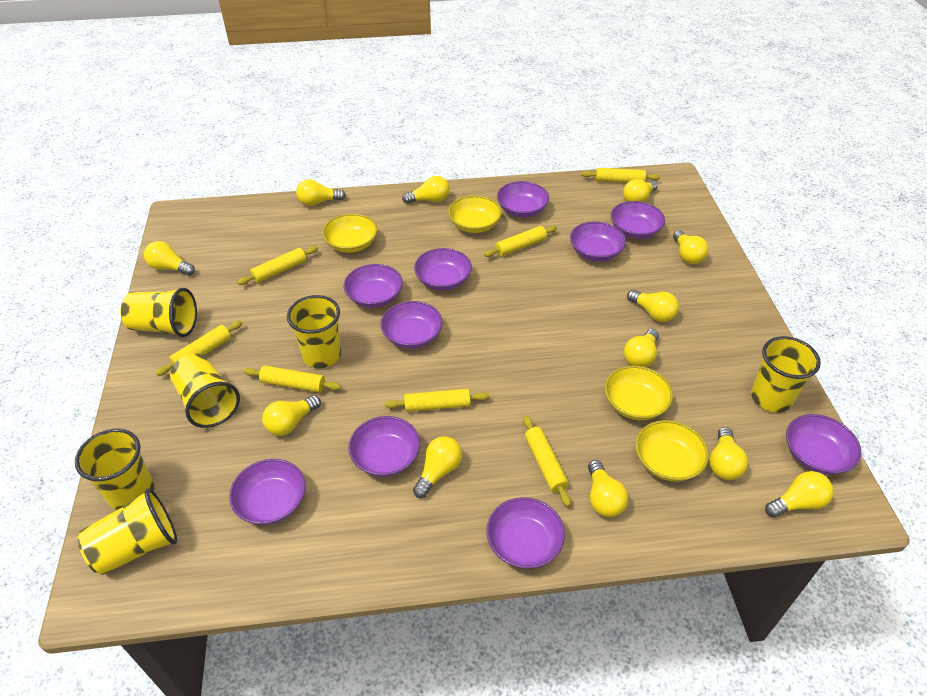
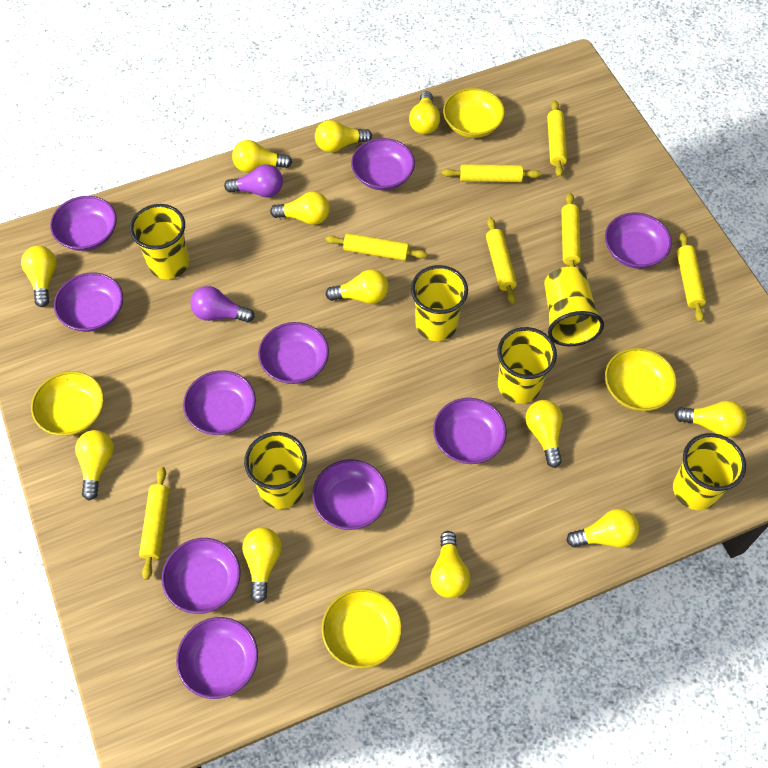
purple light bulb: 0 -> 2

